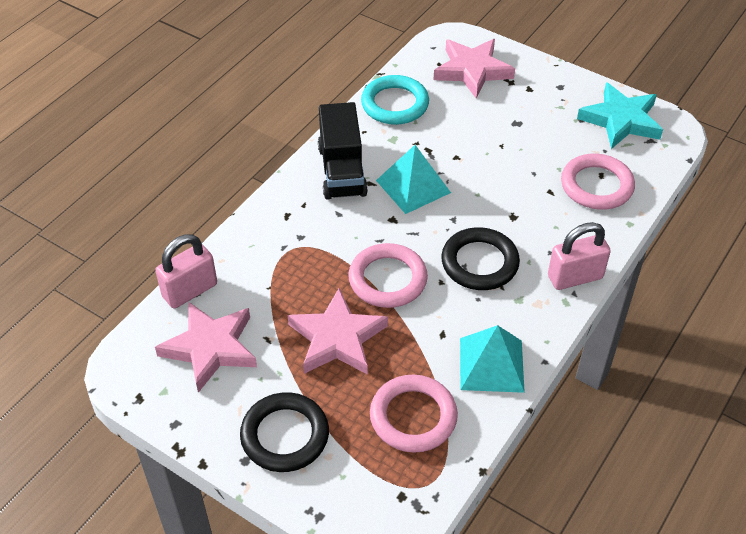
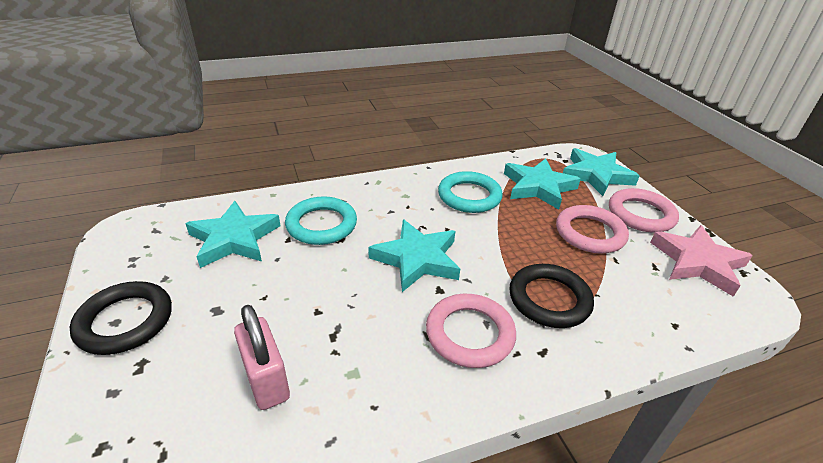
black truck: 1 -> 0
pink padlock: 2 -> 1
pink star: 3 -> 1
turquoise pyramid: 2 -> 0
turquoise ring: 1 -> 2
turquoise star: 1 -> 4

